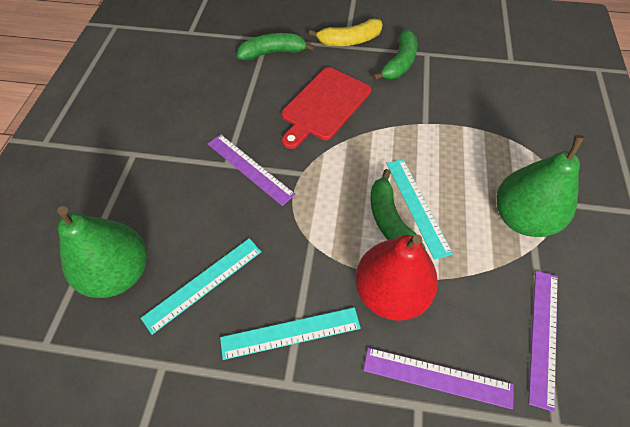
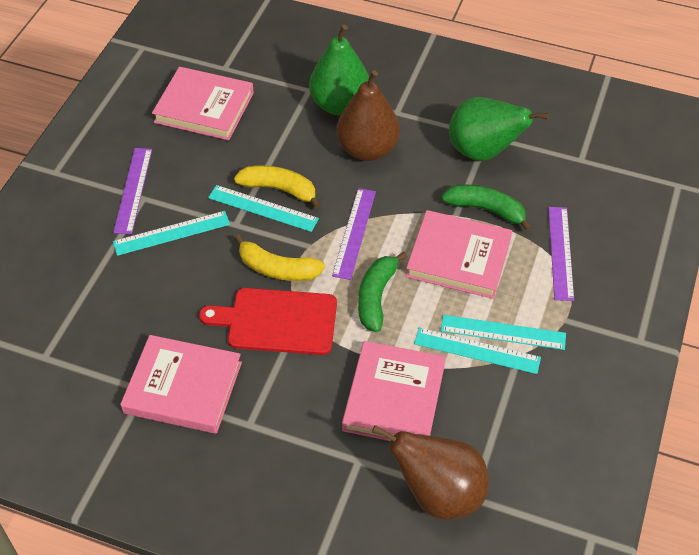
brown pear: 0 -> 2
green banana: 3 -> 2
pink book: 0 -> 4
red pear: 1 -> 0
turquoise ruler: 3 -> 4
yellow banana: 1 -> 2

